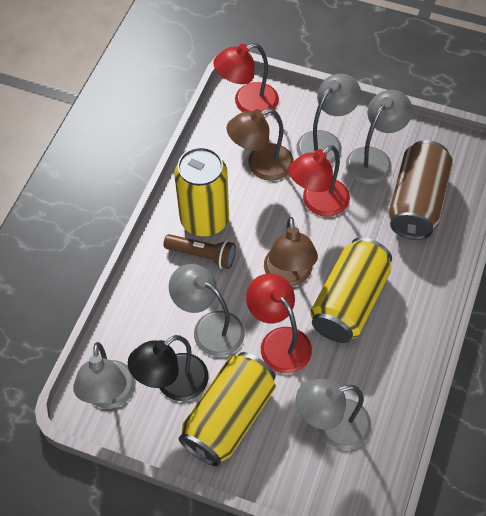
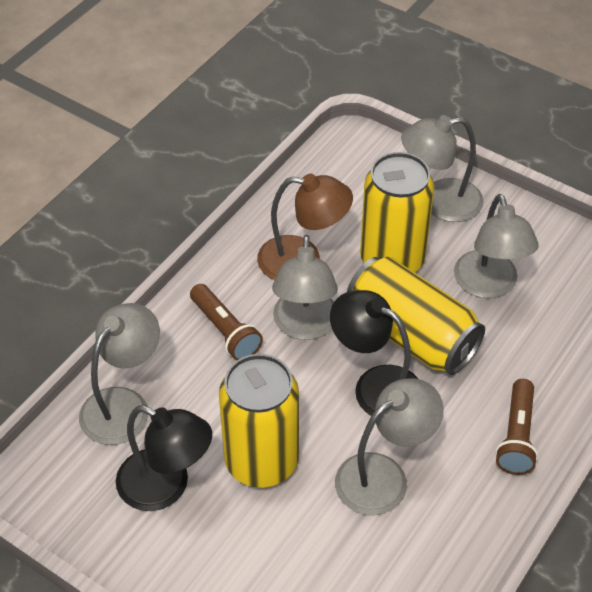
black lamp: 1 -> 2
brown can: 1 -> 0
brown flashlight: 1 -> 2
brown lamp: 2 -> 1
red lamp: 3 -> 0

